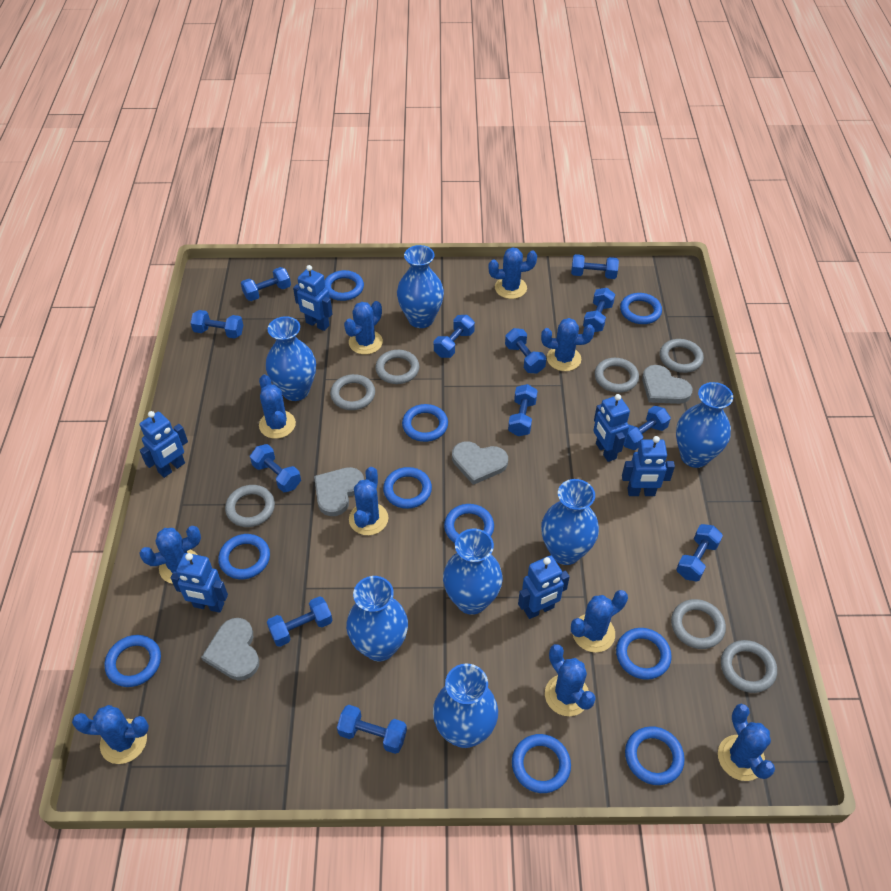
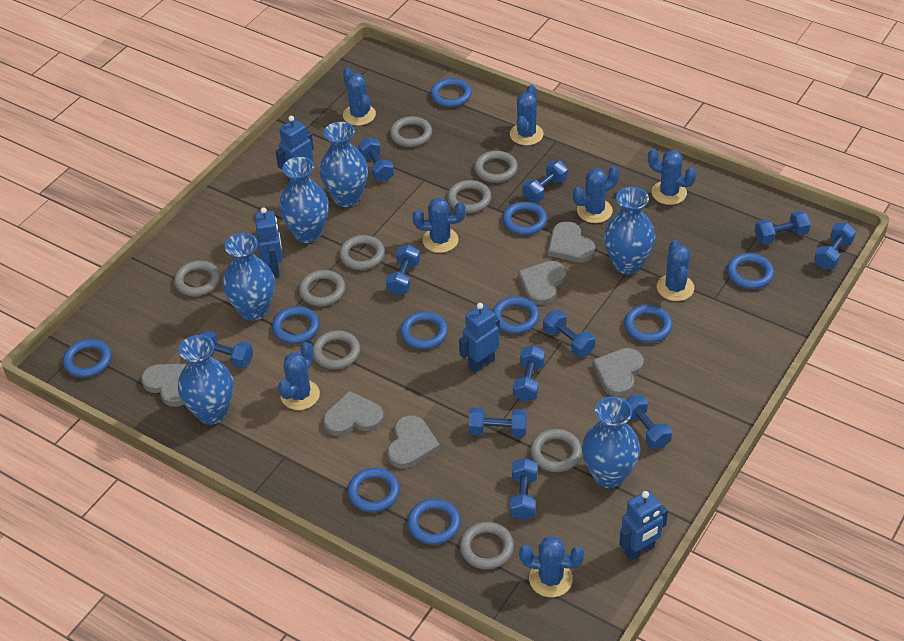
blue cactus: 10 -> 8
blue dumbbell: 12 -> 11
blue robot: 6 -> 4
blue vase: 7 -> 6
grey heart: 4 -> 6
grey ring: 7 -> 9

